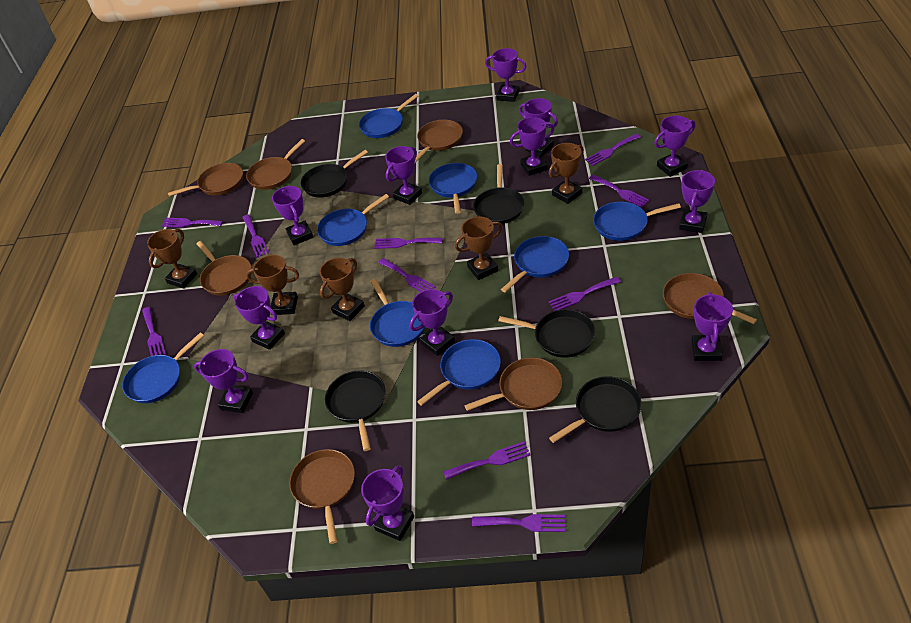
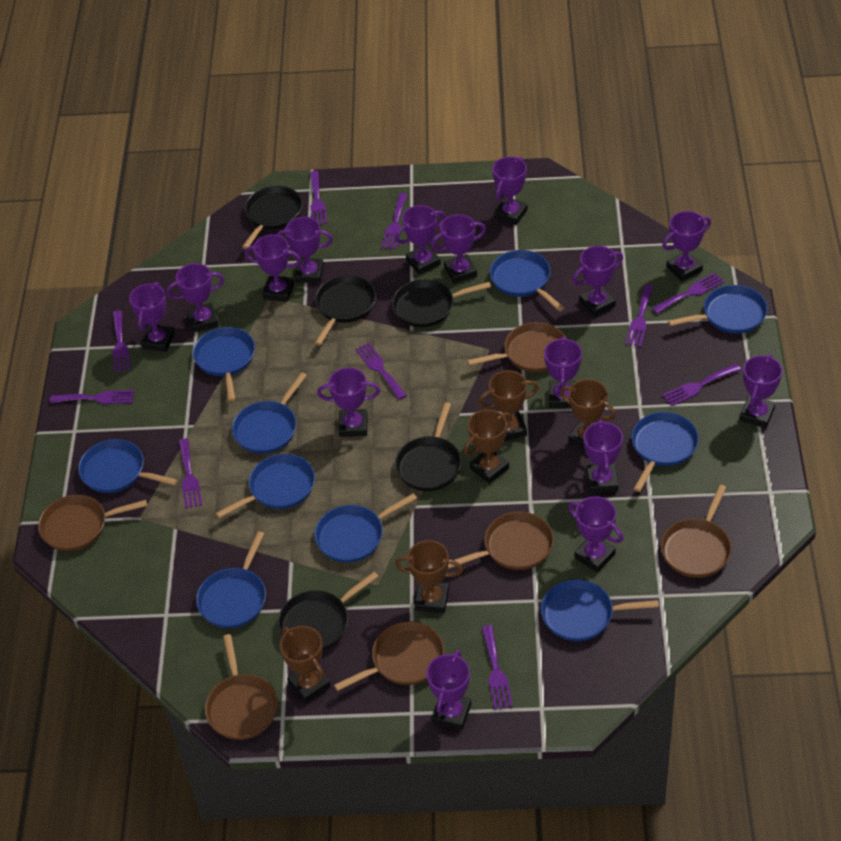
blue pan: 8 -> 10
brown pan: 7 -> 6
purple trophy: 12 -> 15

